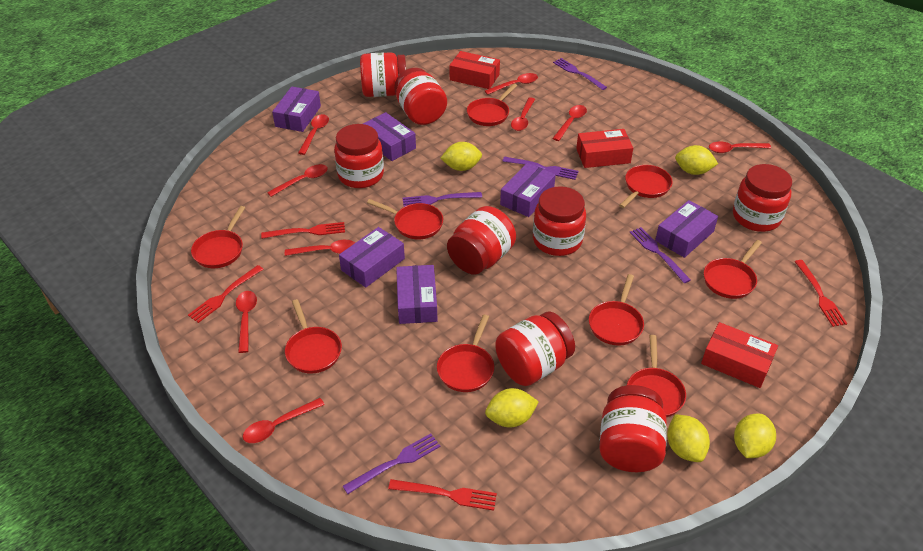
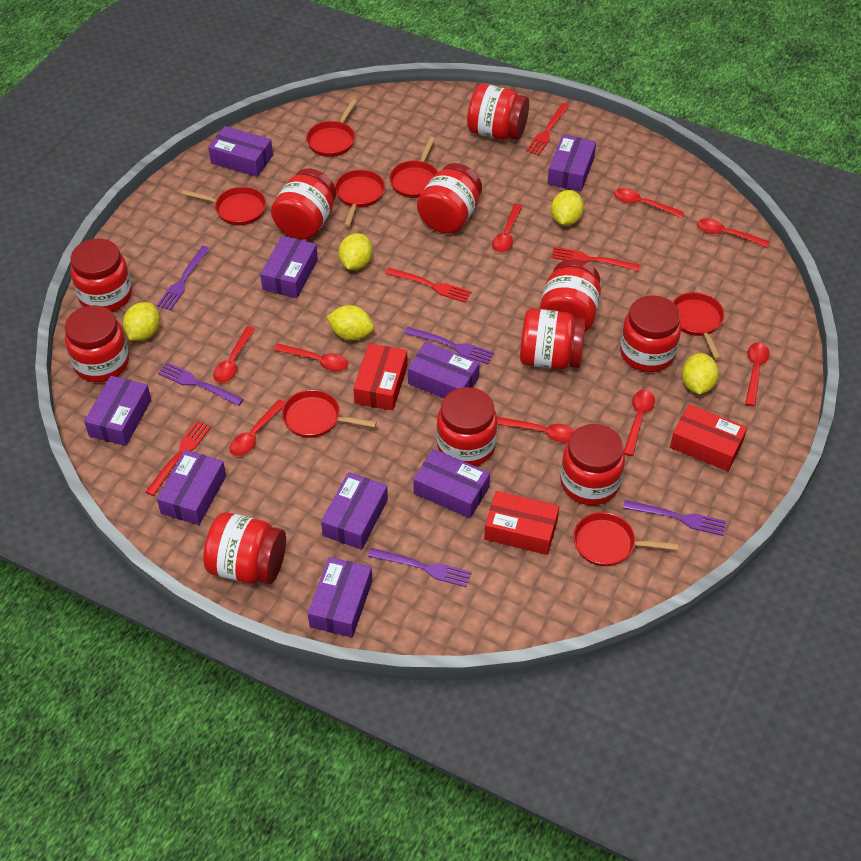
purple box: 6 -> 9
red jar: 8 -> 11
red pan: 9 -> 7

